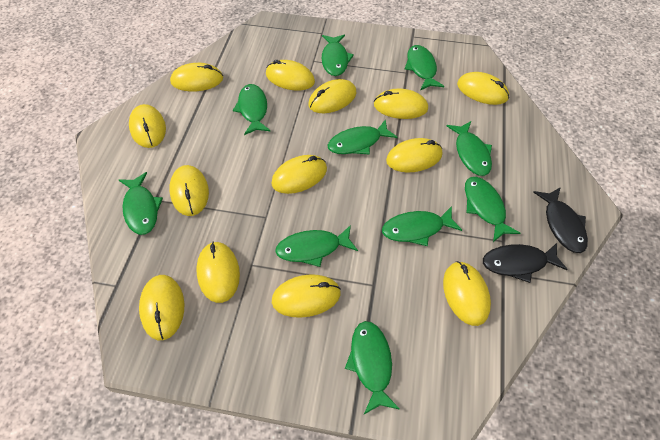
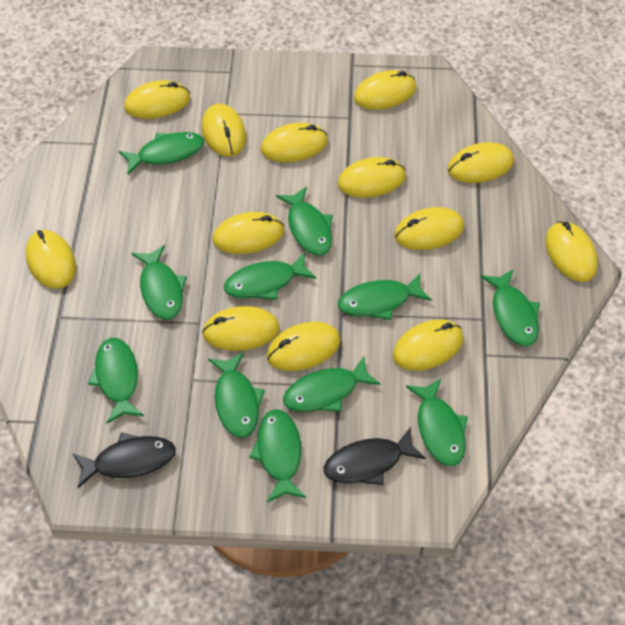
green fish: 10 -> 11

